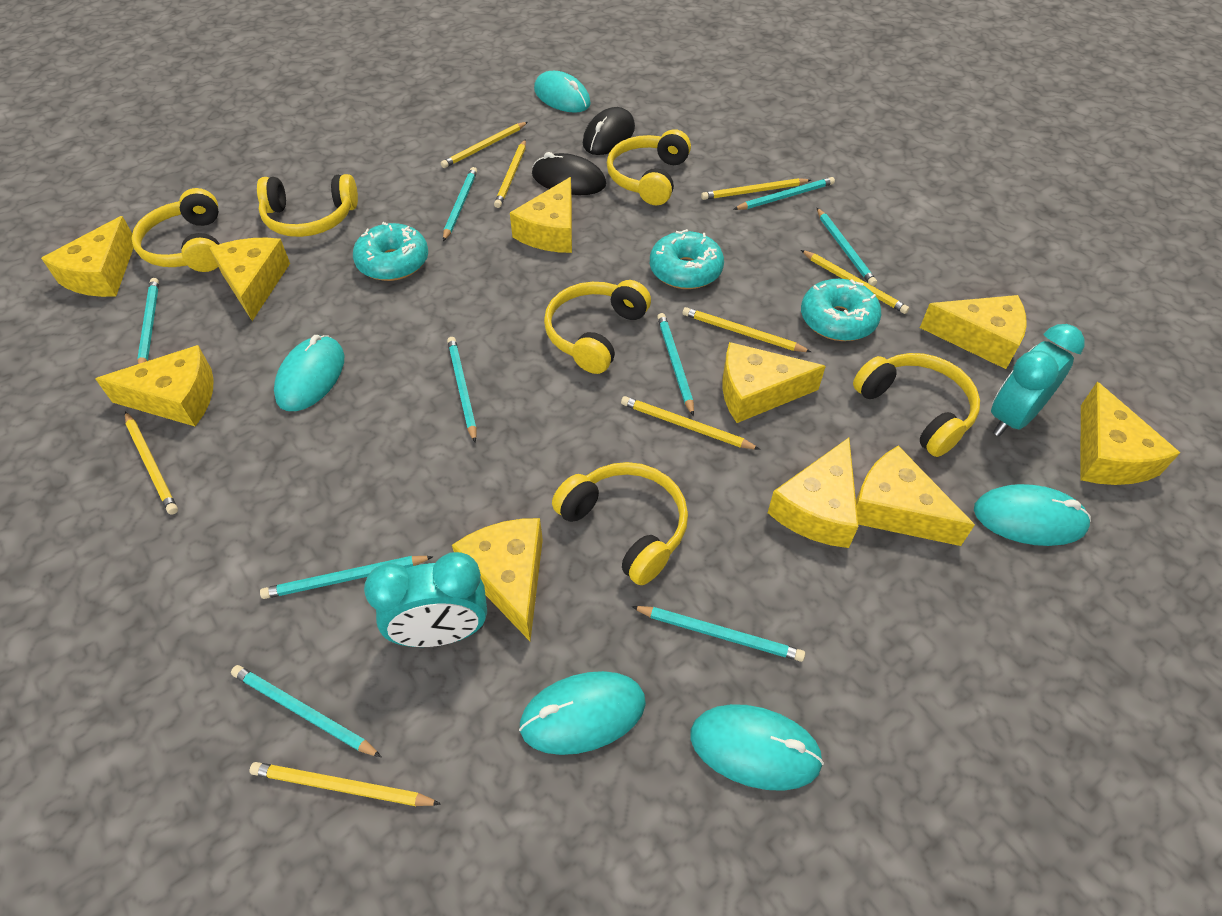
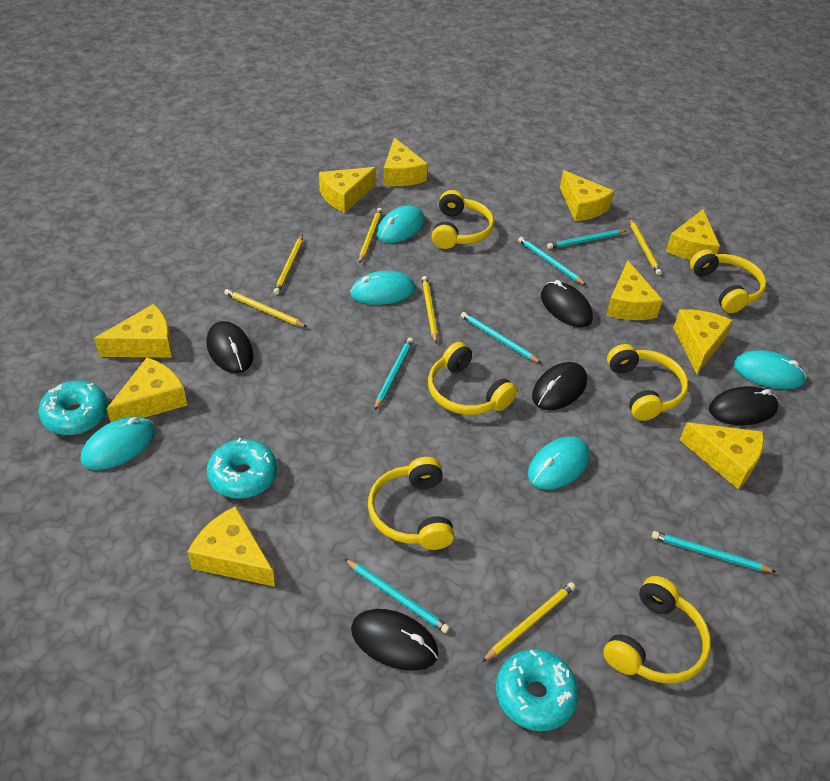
black mouse: 2 -> 5
turquoise clock: 2 -> 0
turquoise pencil: 9 -> 6
yellow pencil: 8 -> 6

